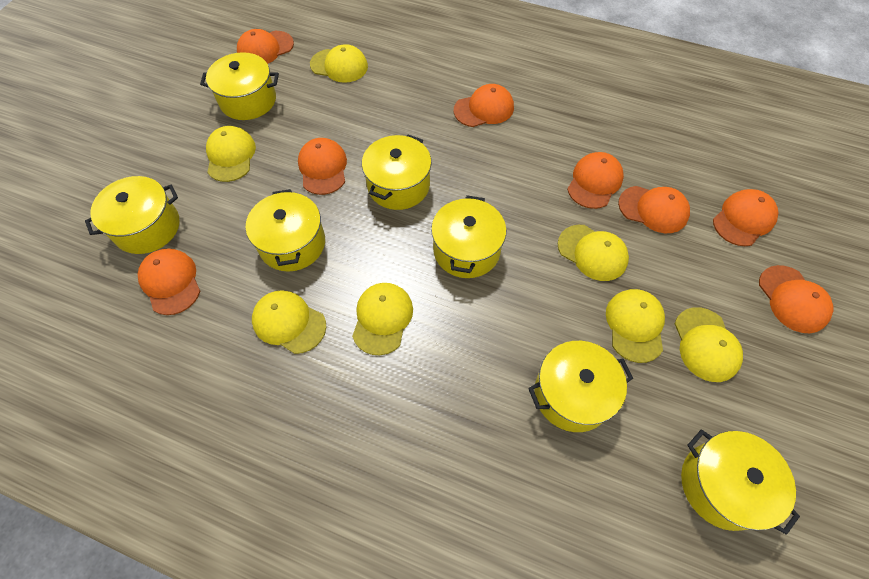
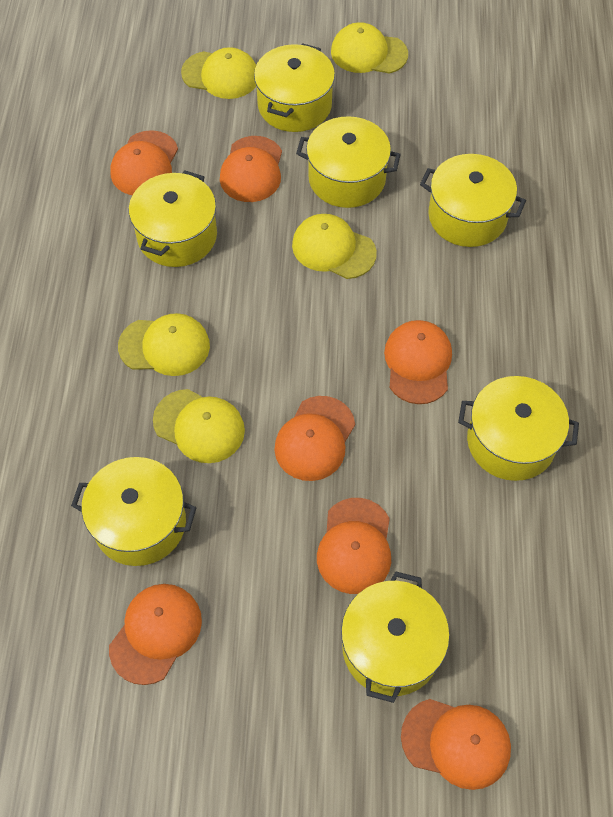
orange cap: 8 -> 7
yellow cap: 7 -> 5

